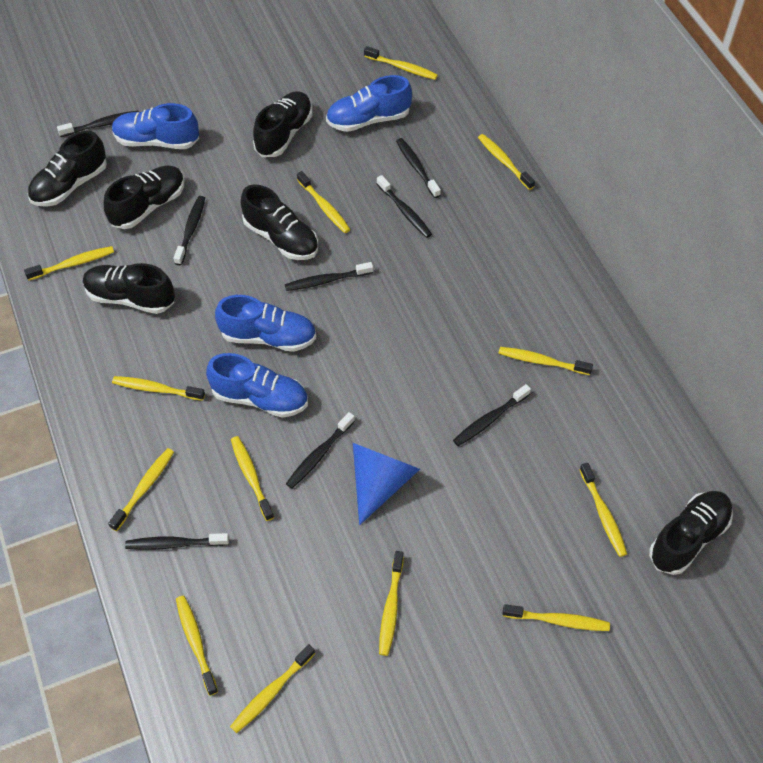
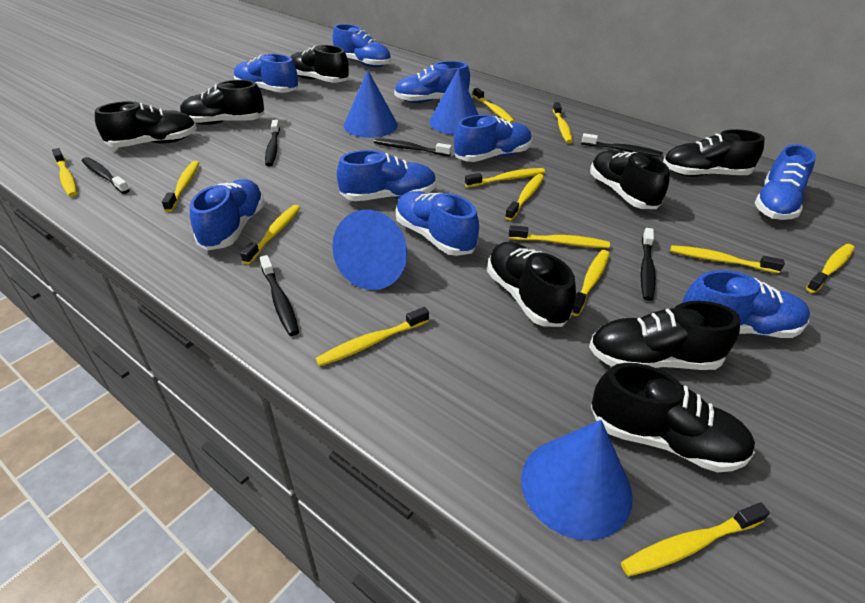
black shoe: 6 -> 8
black toothbrush: 8 -> 6
blue cone: 1 -> 4
blue shoe: 4 -> 9

